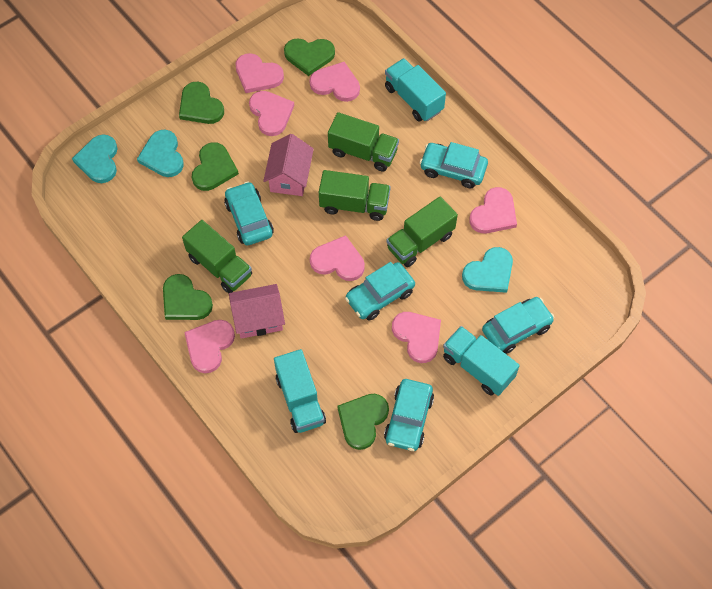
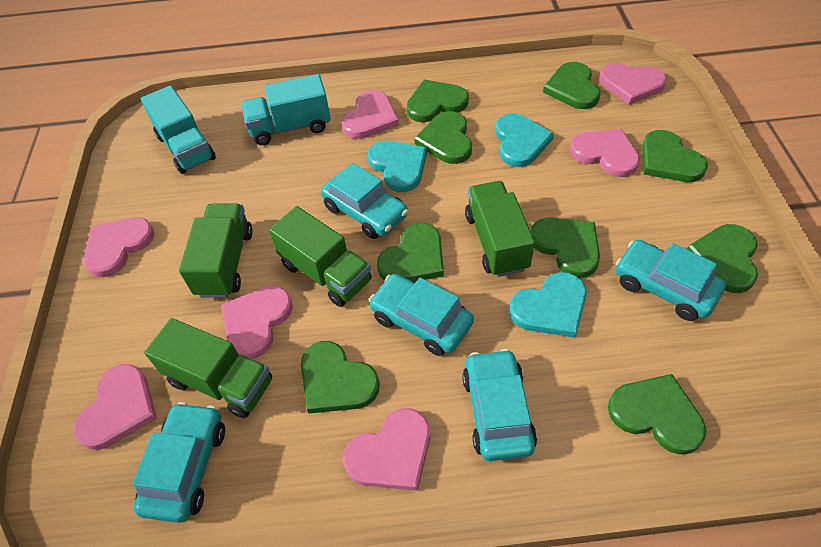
green heart: 5 -> 9
pink house: 2 -> 0
turquoise truck: 3 -> 2

